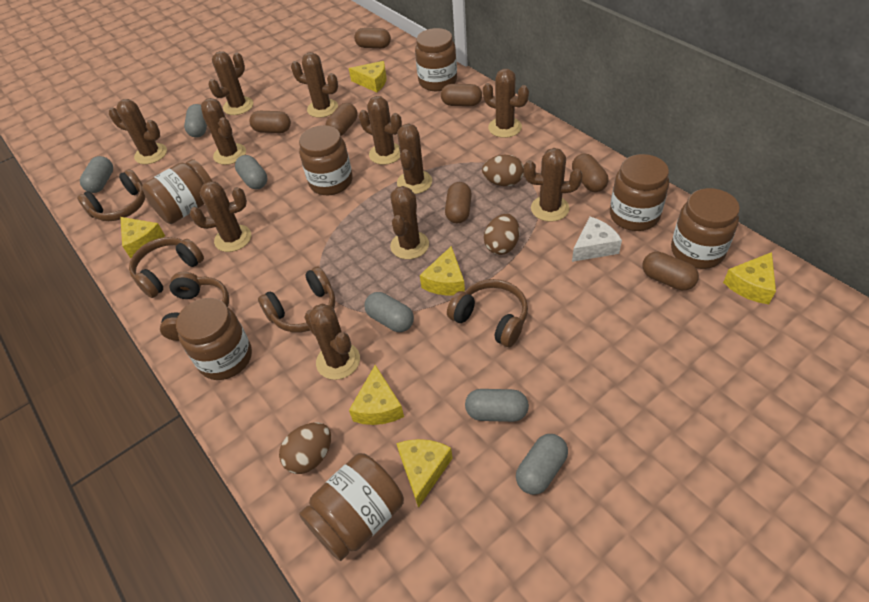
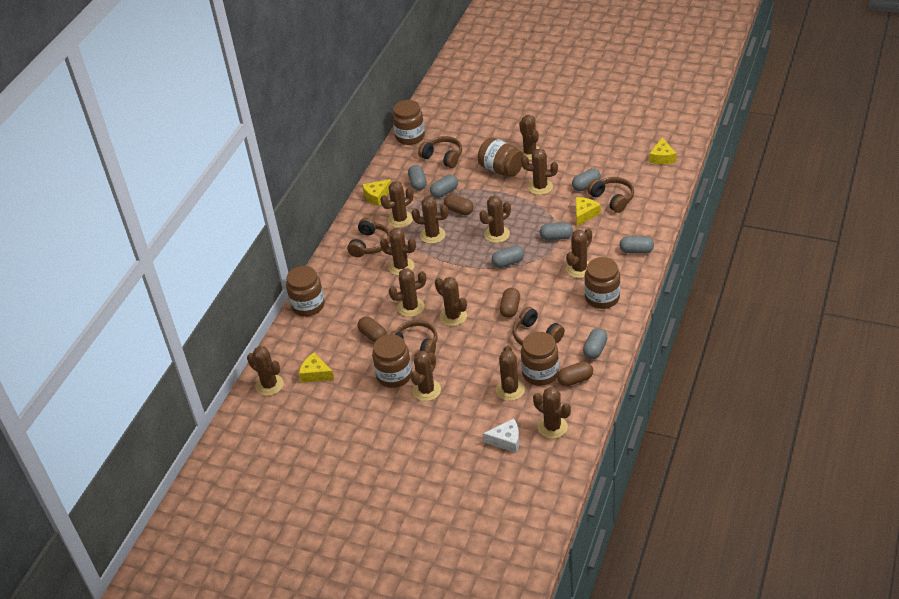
brown cactus: 11 -> 13
brown capsule: 7 -> 4
brown egg: 3 -> 0
brown jar: 7 -> 6
grey capsule: 6 -> 7
yellow cheese: 6 -> 4

